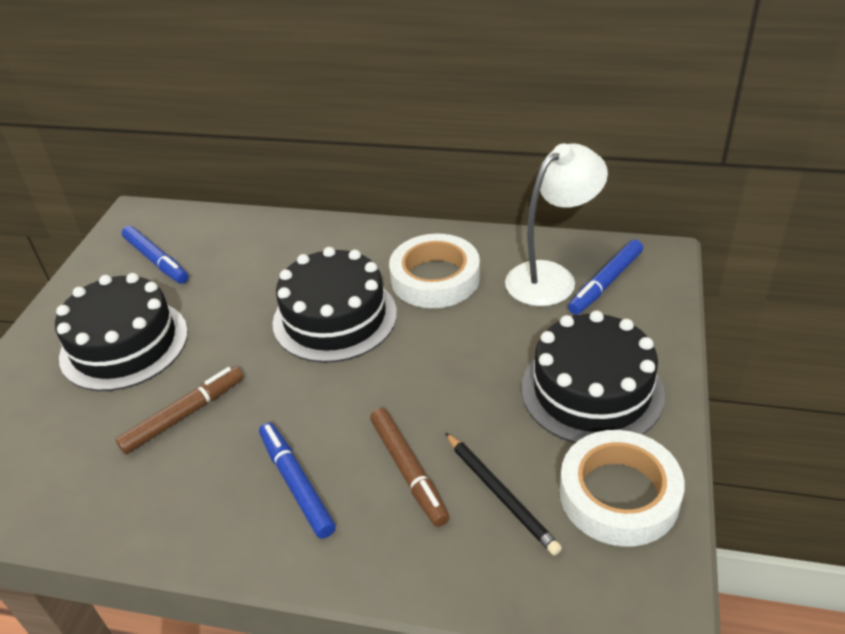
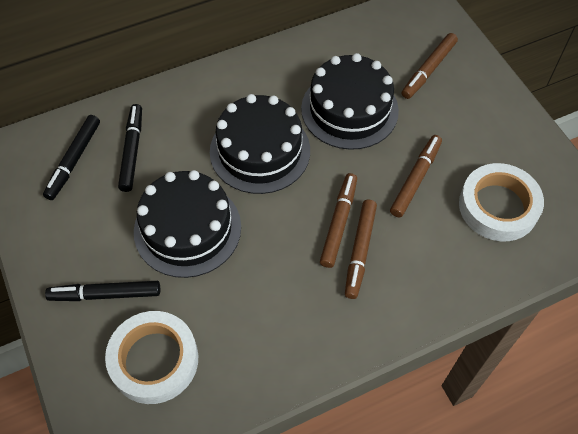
black marker: 0 -> 3
black pencil: 1 -> 0
blue marker: 3 -> 0
brown marker: 2 -> 4
white lamp: 1 -> 0

